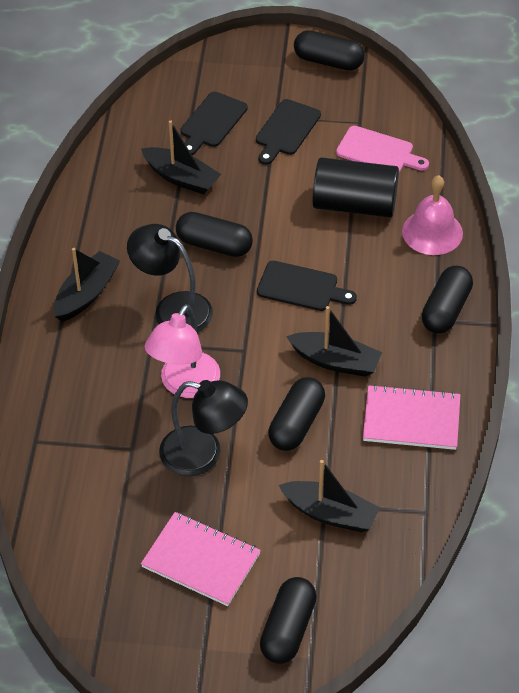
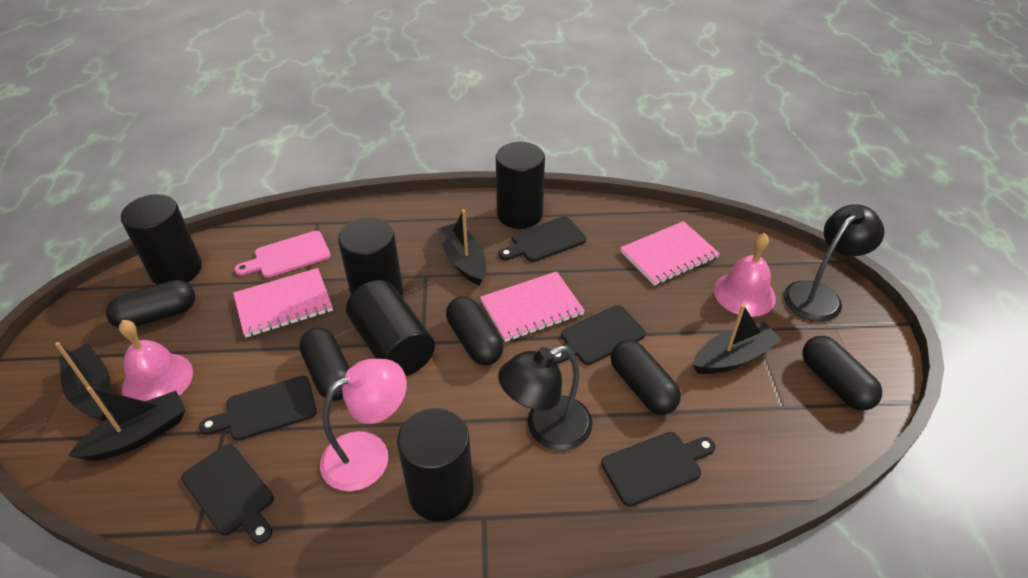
black cutting board: 3 -> 5
black cylinder: 1 -> 5
pink bell: 1 -> 2
pink notebook: 2 -> 3

